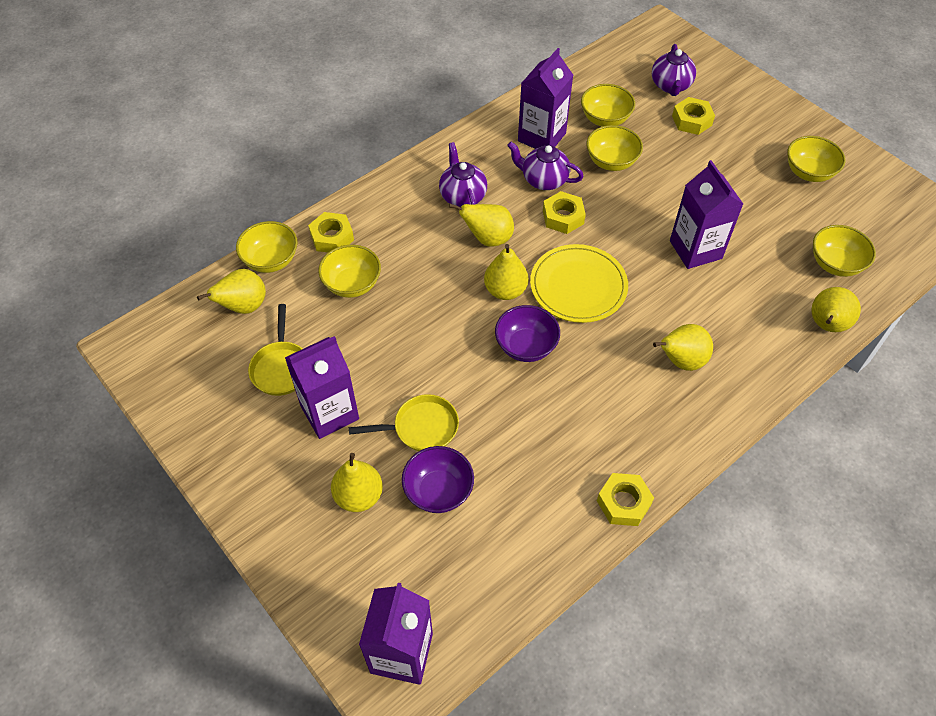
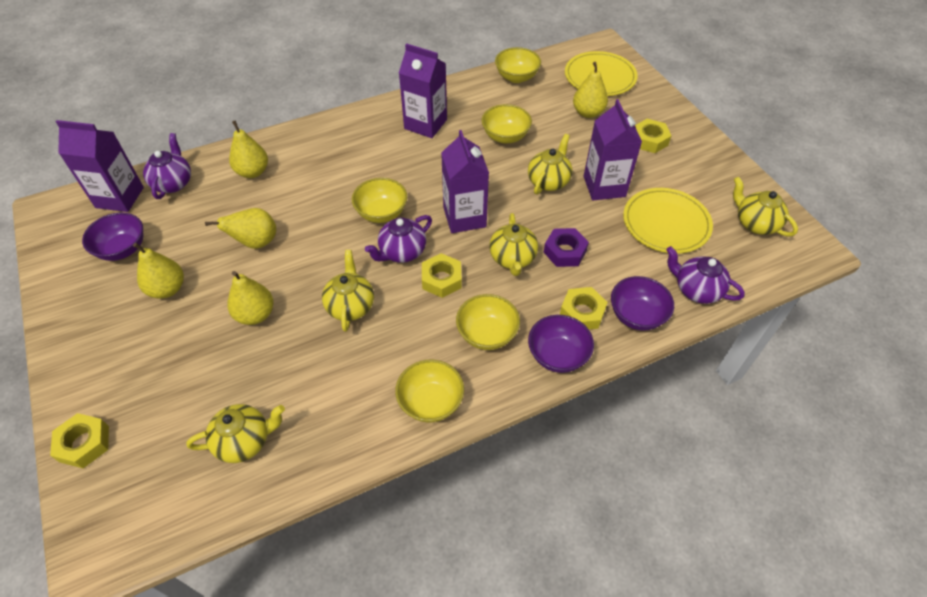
purple bowl: 2 -> 3
purple nut: 0 -> 1
yellow bowl: 6 -> 5
yellow pan: 2 -> 0
yellow pear: 6 -> 5
yellow plate: 1 -> 2
yellow teapot: 0 -> 5

